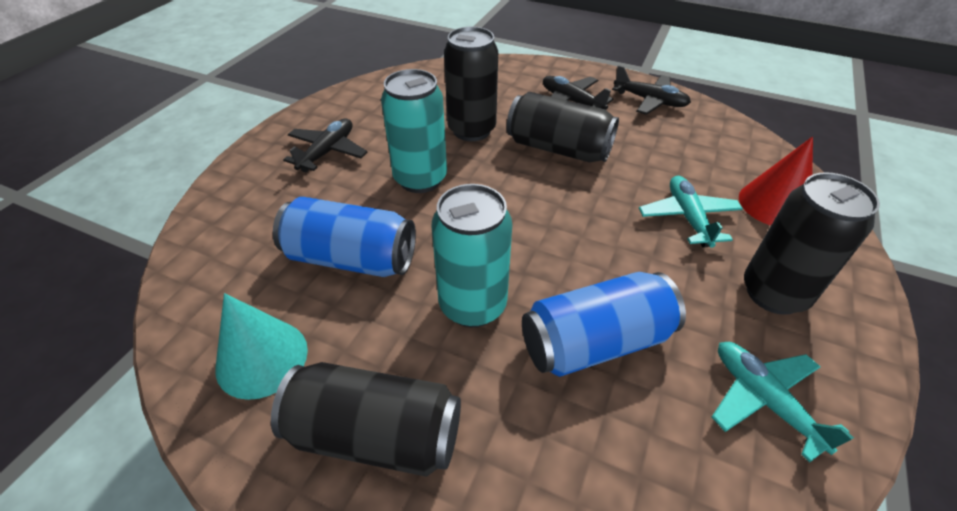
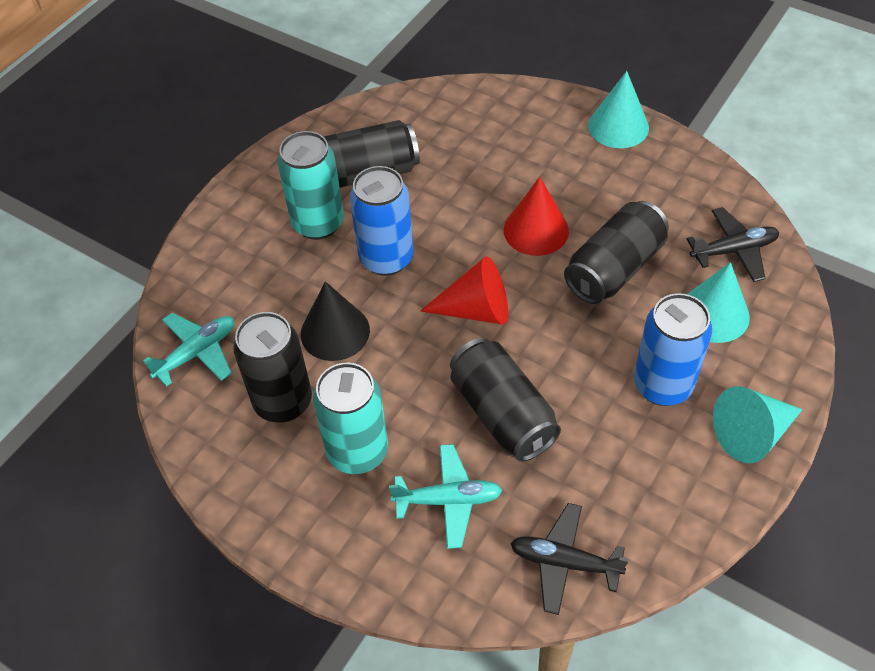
black cone: 0 -> 1
black plane: 3 -> 2
red cone: 1 -> 2
turquoise cone: 1 -> 3

